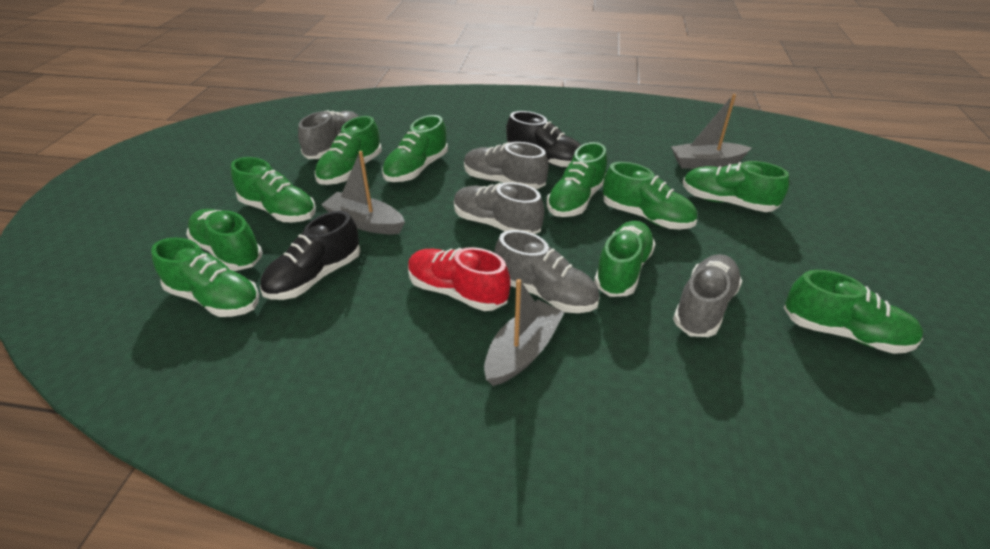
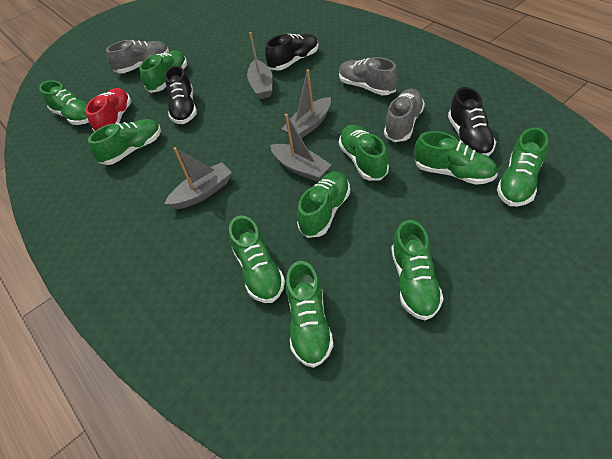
black shoe: 2 -> 3
grey boat: 3 -> 4
grey shoe: 5 -> 3

